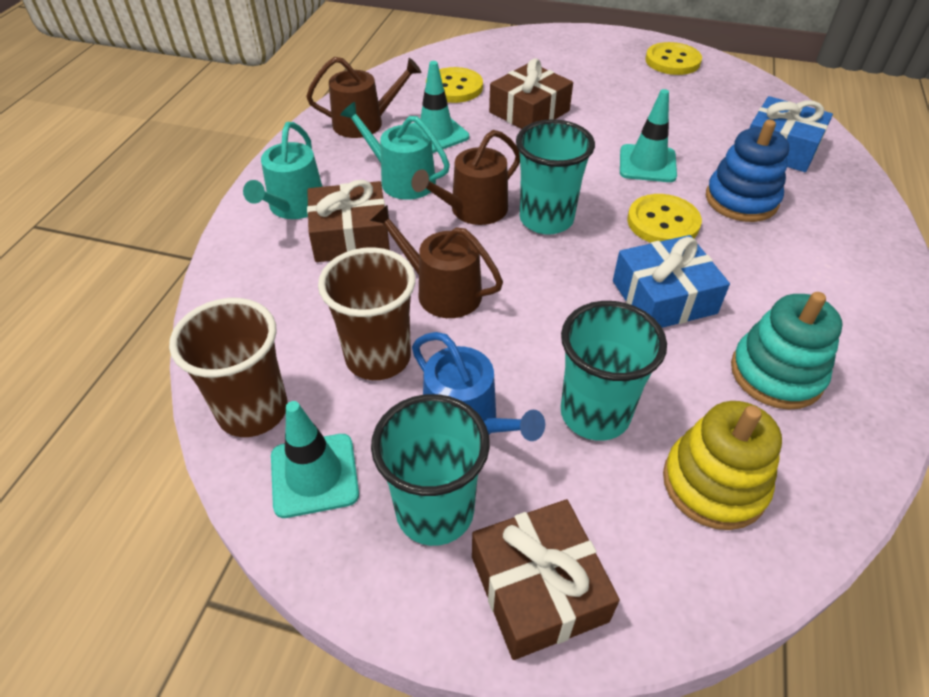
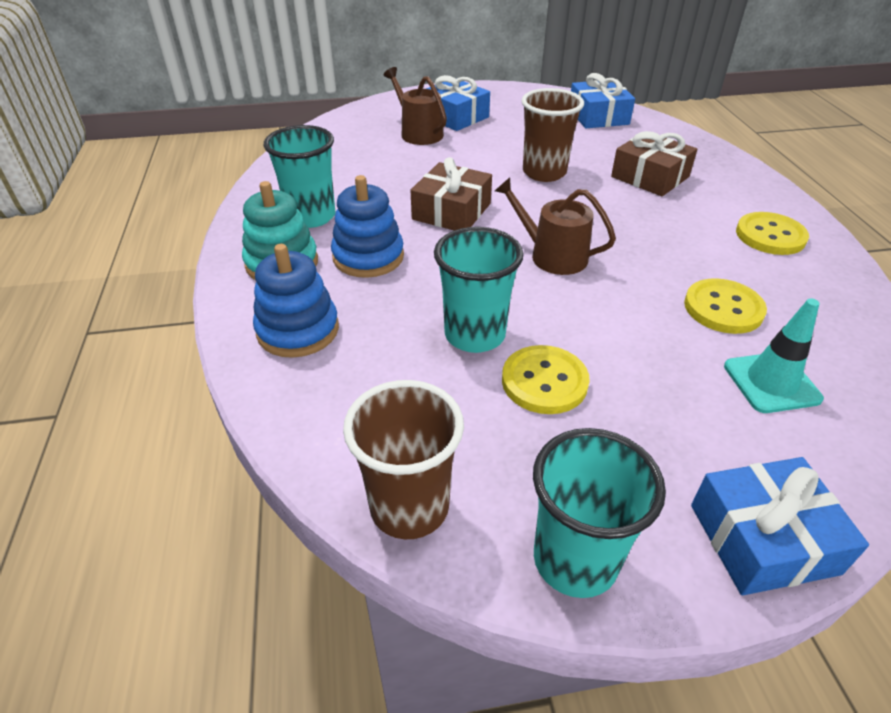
blue gift: 2 -> 3
blue stacking toy: 1 -> 2
blue watering can: 1 -> 0
brown gift: 3 -> 2
brown watering can: 3 -> 2
turquoise traffic cone: 3 -> 1
turquoise watering can: 2 -> 0
yellow stacking toy: 1 -> 0

